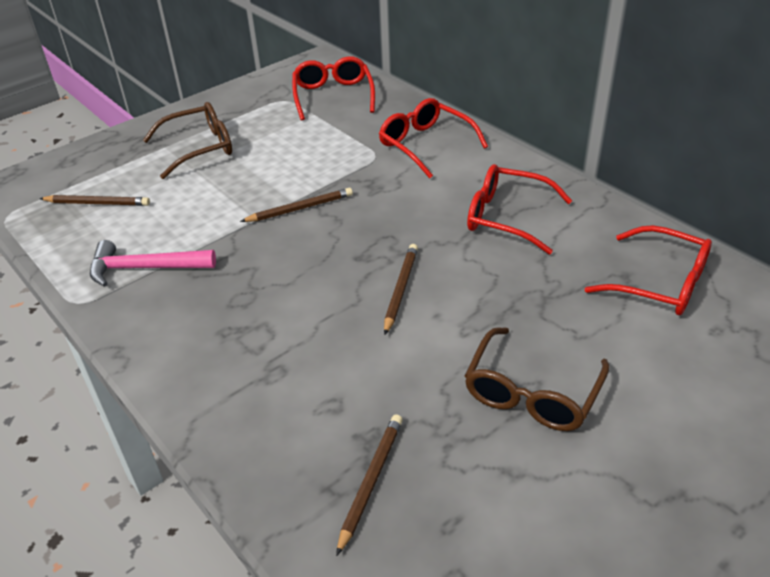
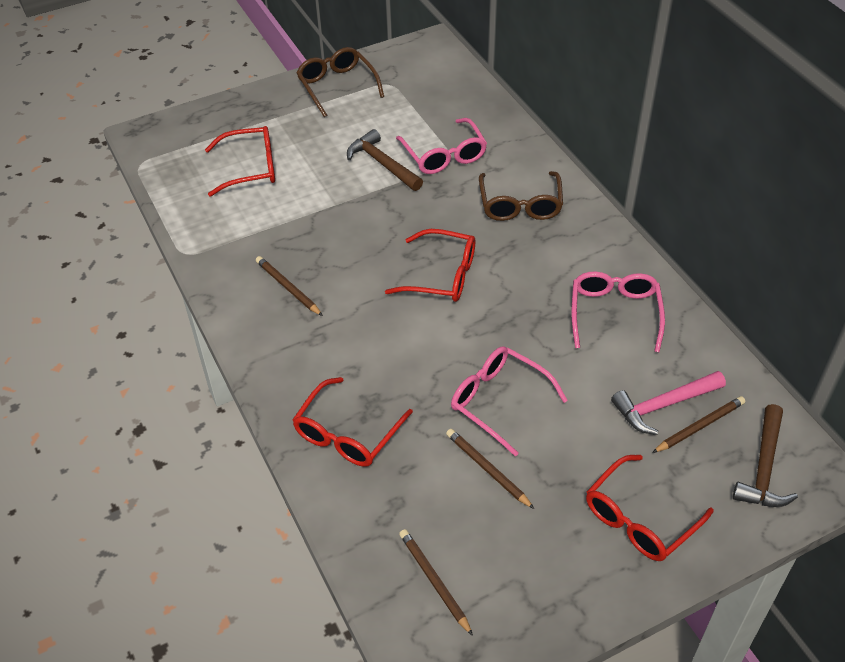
brown hammer: 0 -> 2
pink glasses: 0 -> 3

